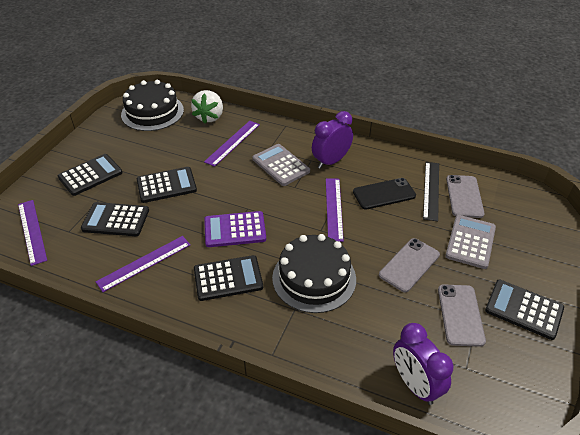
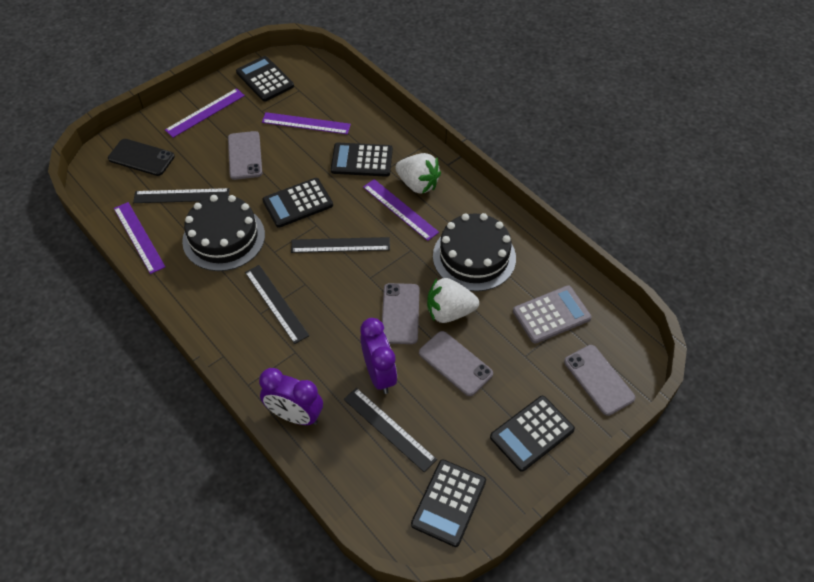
black ruler: 1 -> 4
grey calculator: 2 -> 1
grey phone: 3 -> 4
purple calculator: 1 -> 0
white strawberry: 1 -> 2

